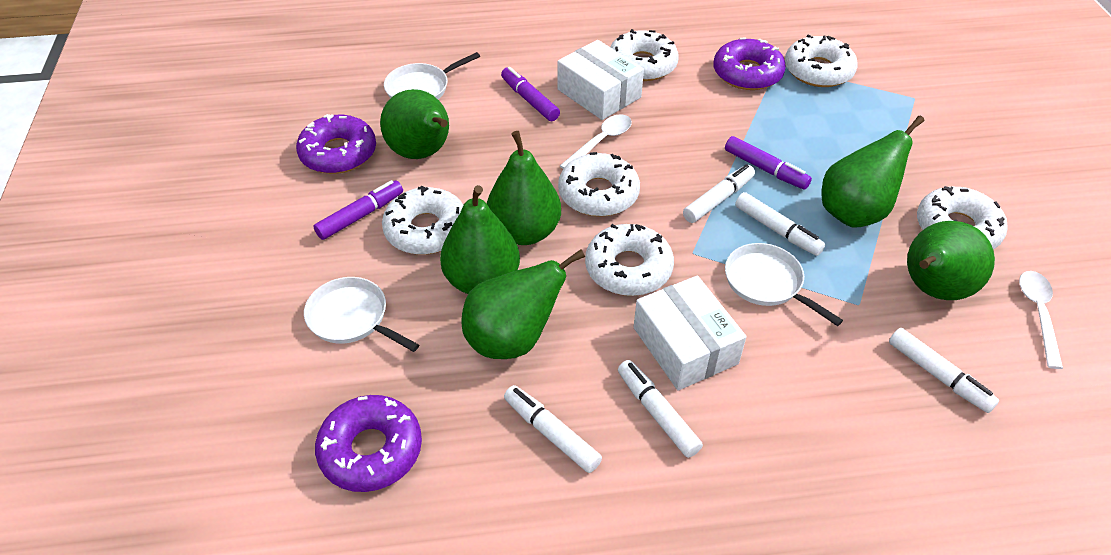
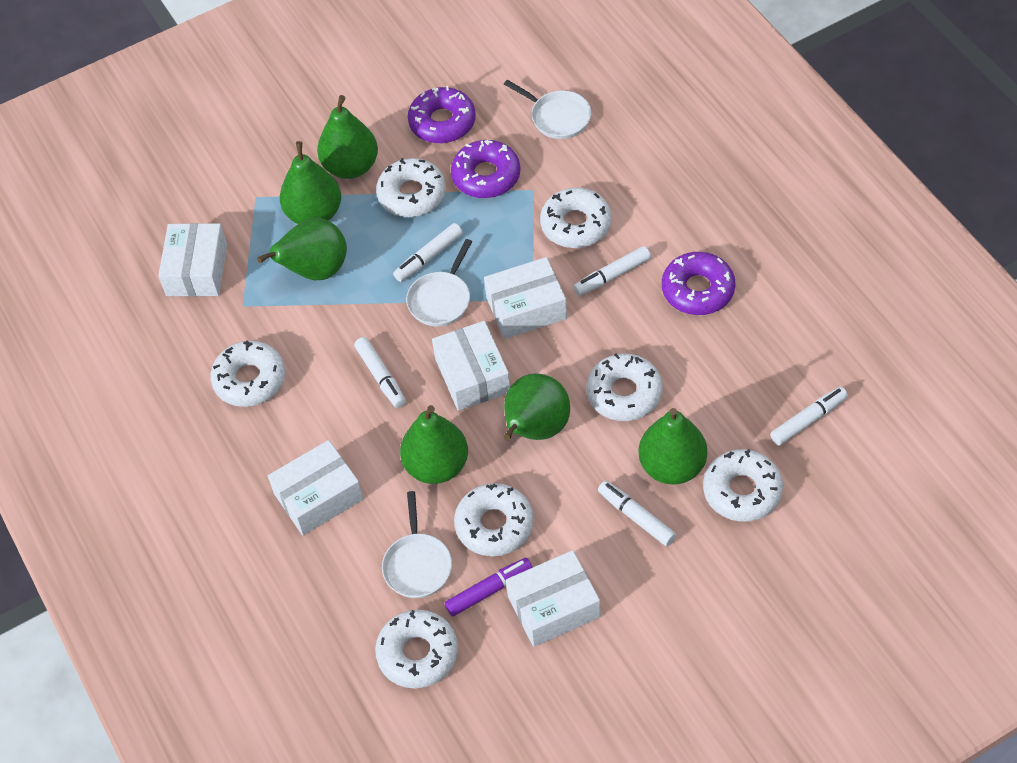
purple marker: 3 -> 1
white box: 2 -> 5
white donut: 6 -> 7
white spoon: 2 -> 0

